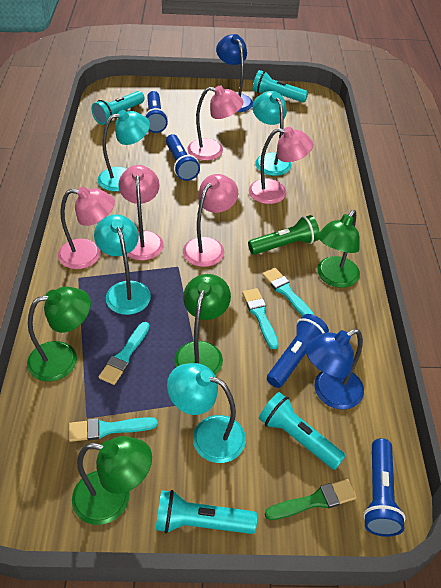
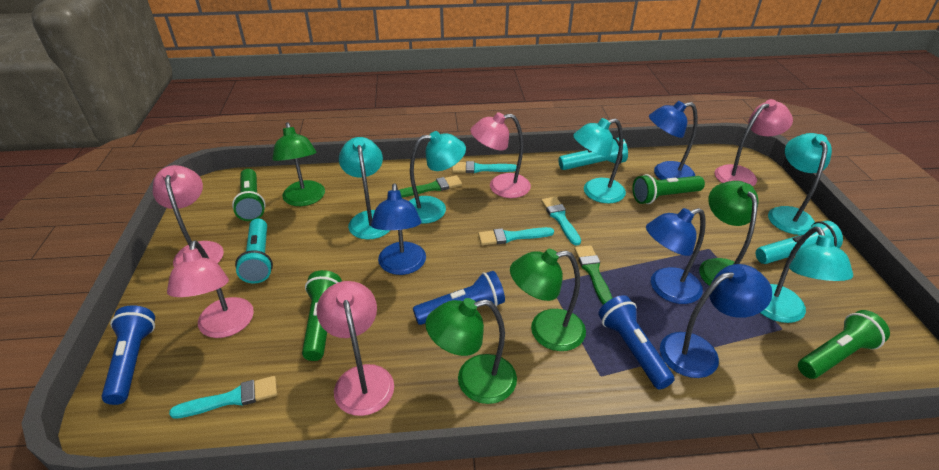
blue flashlight: 4 -> 3
blue lamp: 2 -> 4
green brush: 1 -> 2
green flashlight: 1 -> 4
turquoise flashlight: 4 -> 3
turquoise lamp: 4 -> 5

